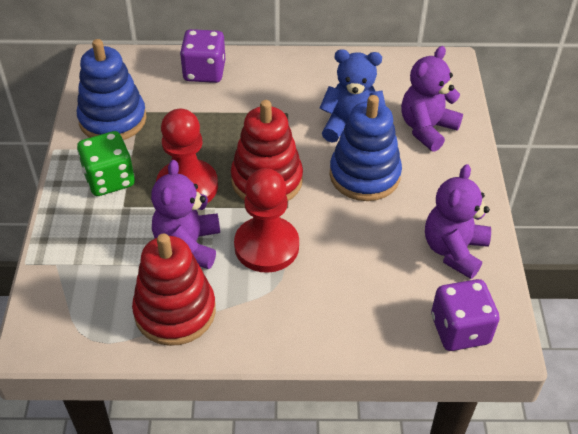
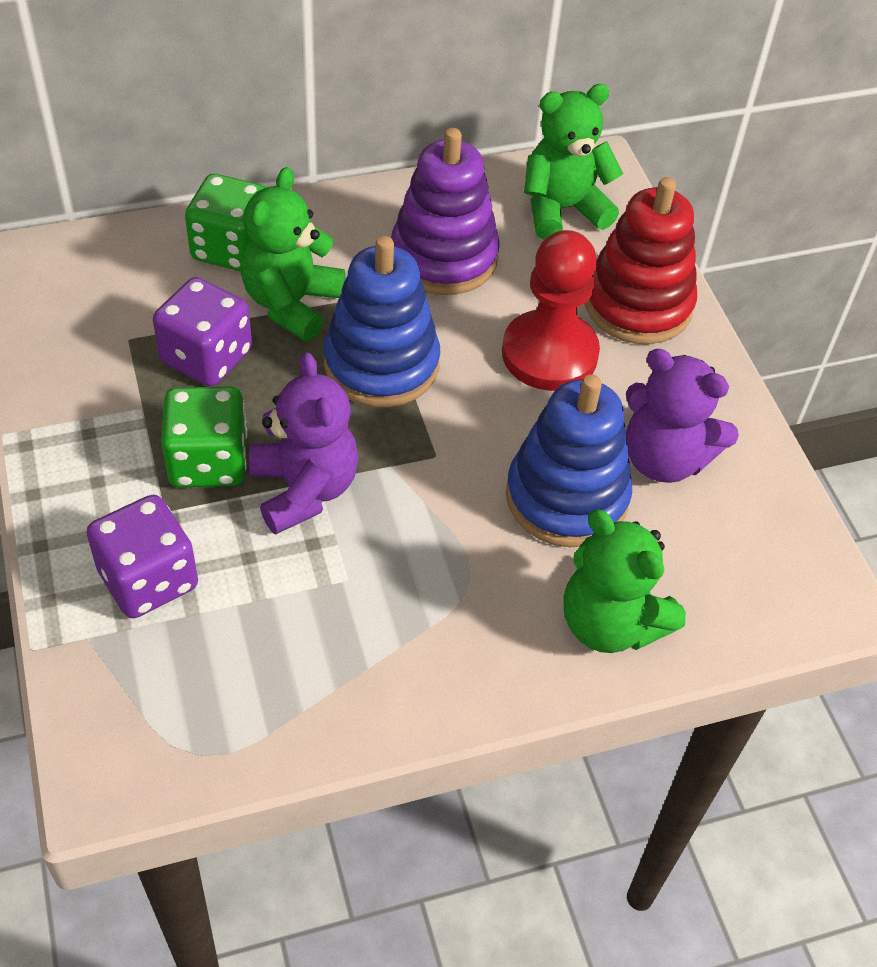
blue teddy bear: 1 -> 0
green dice: 1 -> 2
green teddy bear: 0 -> 3
purple stacking toy: 0 -> 1
purple teddy bear: 3 -> 2
red pawn: 2 -> 1
red stacking toy: 2 -> 1

